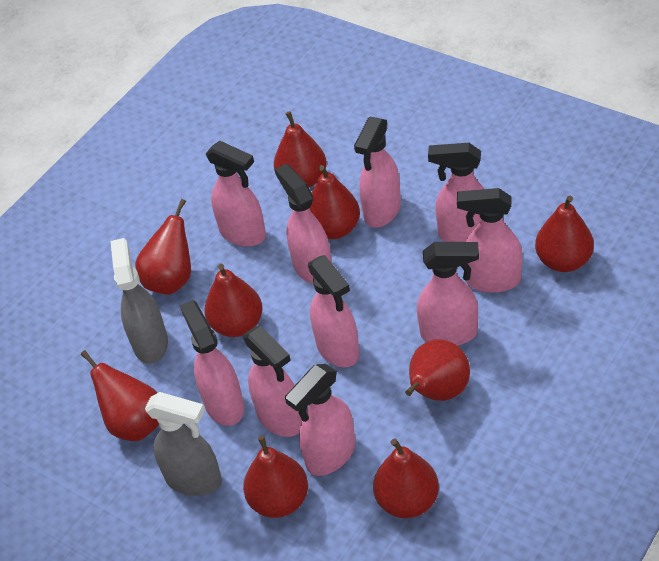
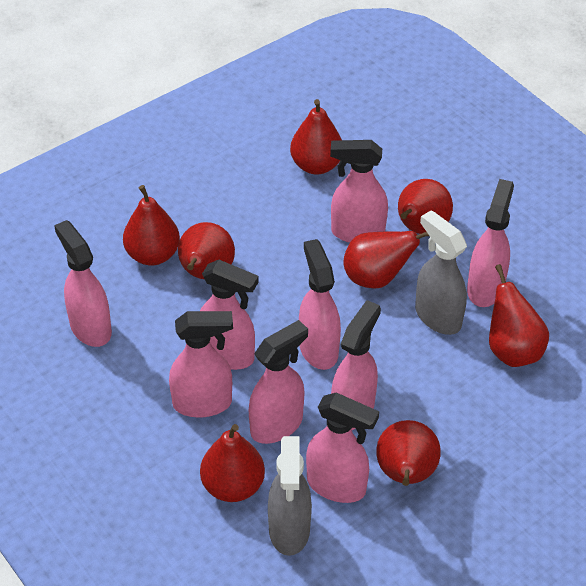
pink spray bottle: 10 -> 9
red pear: 9 -> 8

